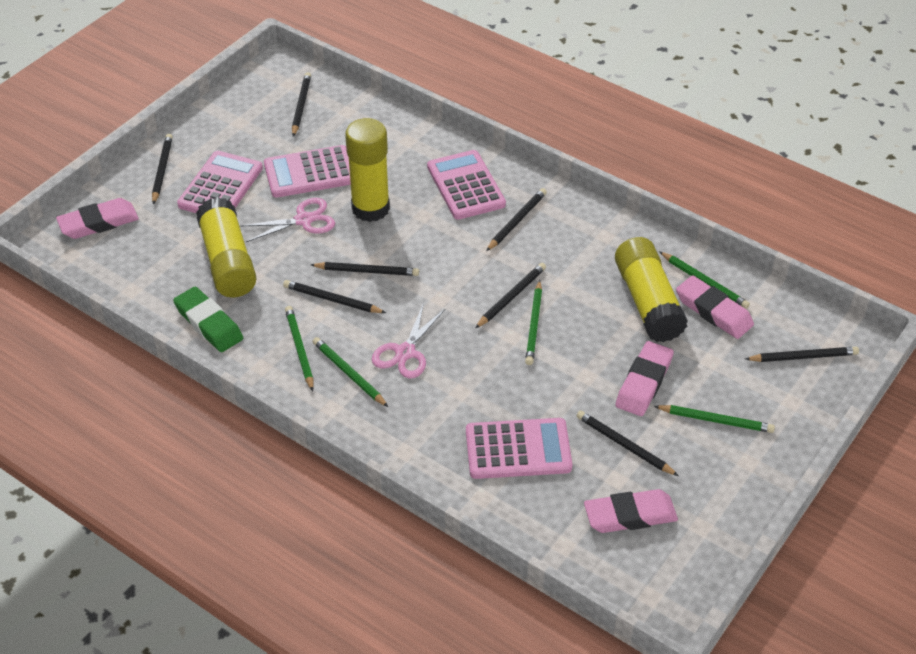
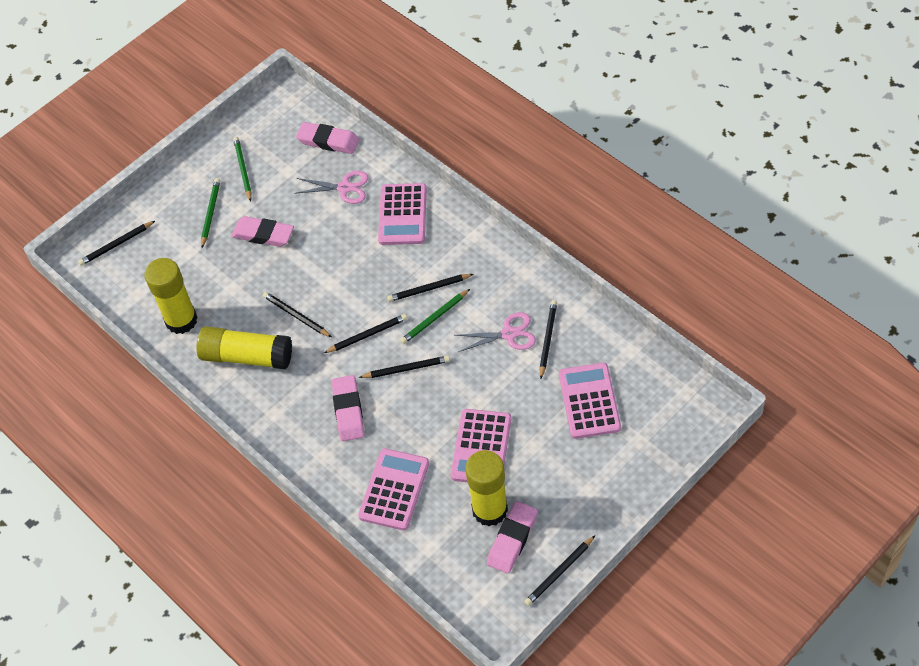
black pencil: 8 -> 7
green eraser: 1 -> 0
green pencil: 5 -> 3

